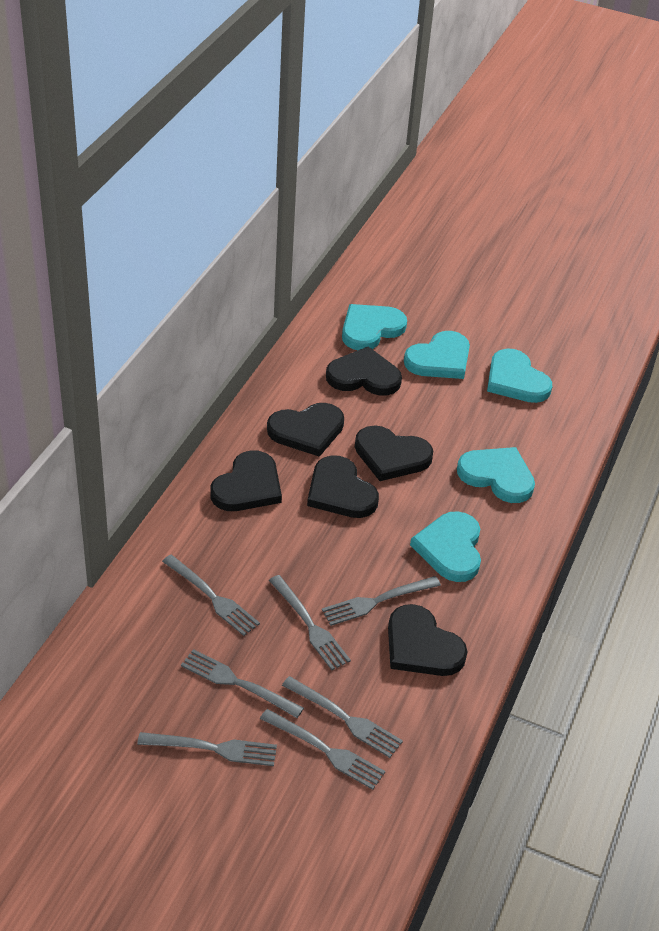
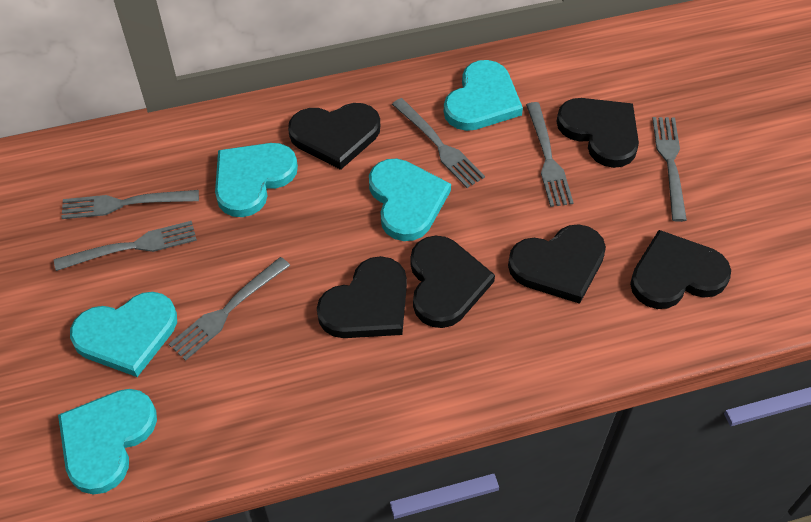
grey fork: 7 -> 6

